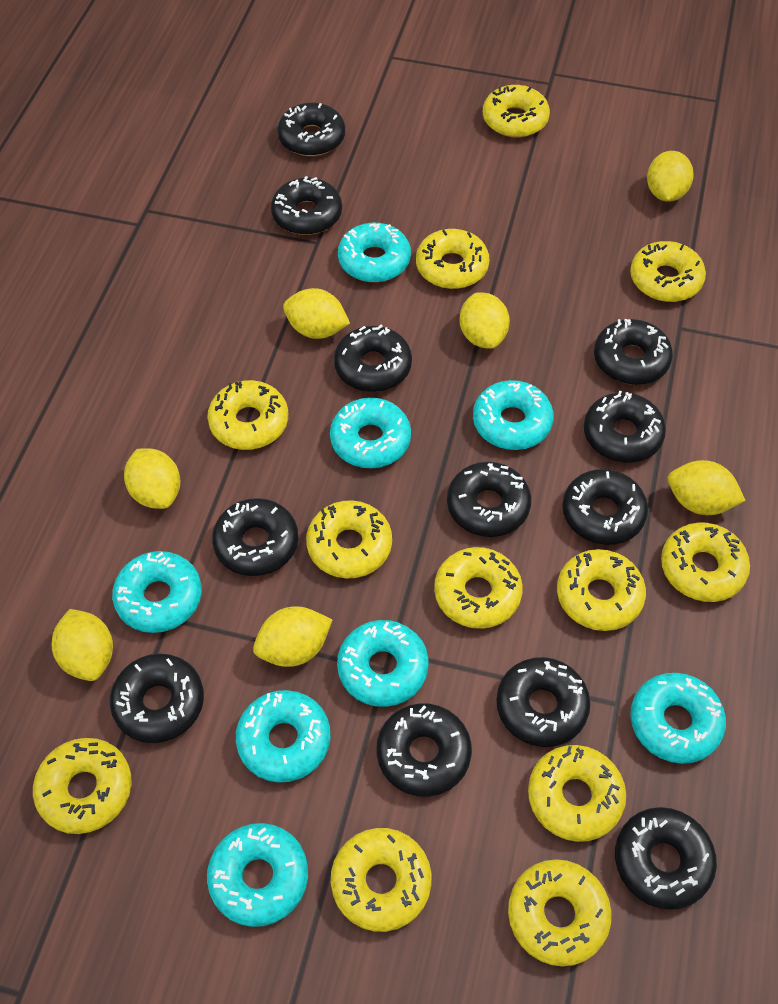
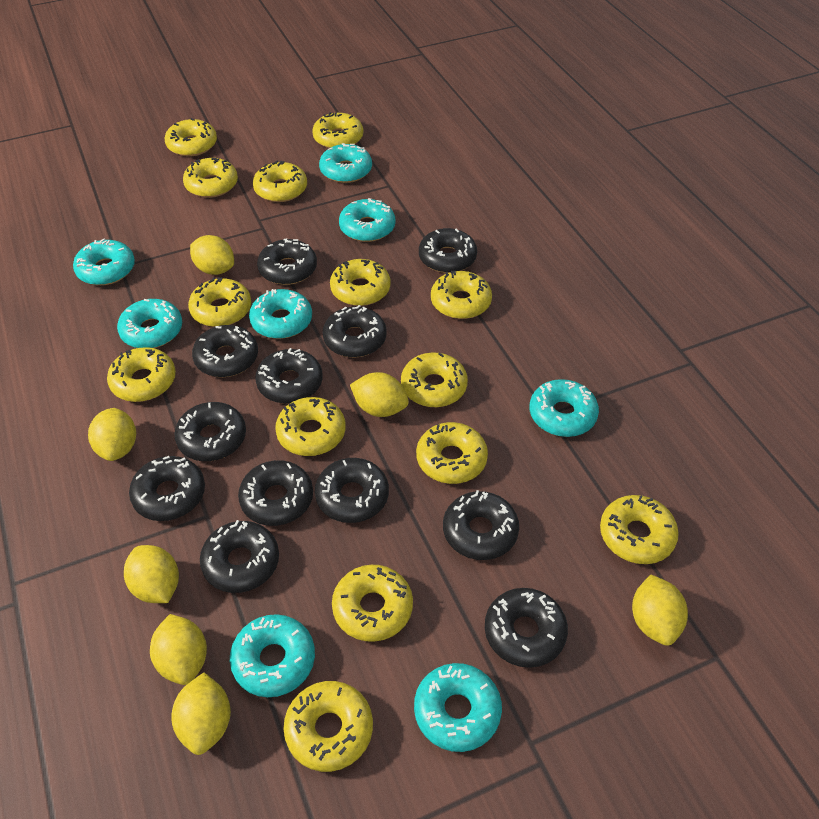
yellow donut: 12 -> 14

